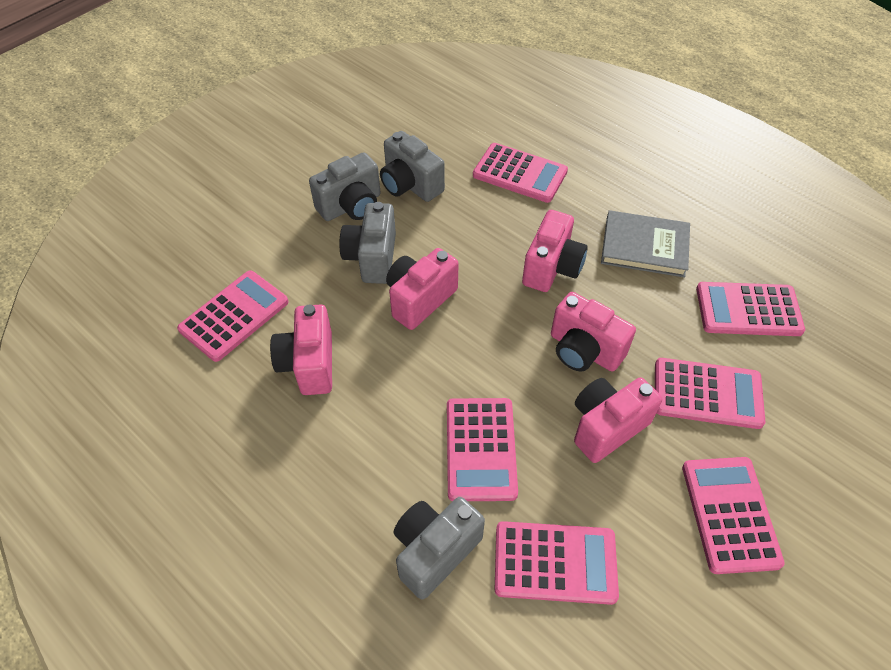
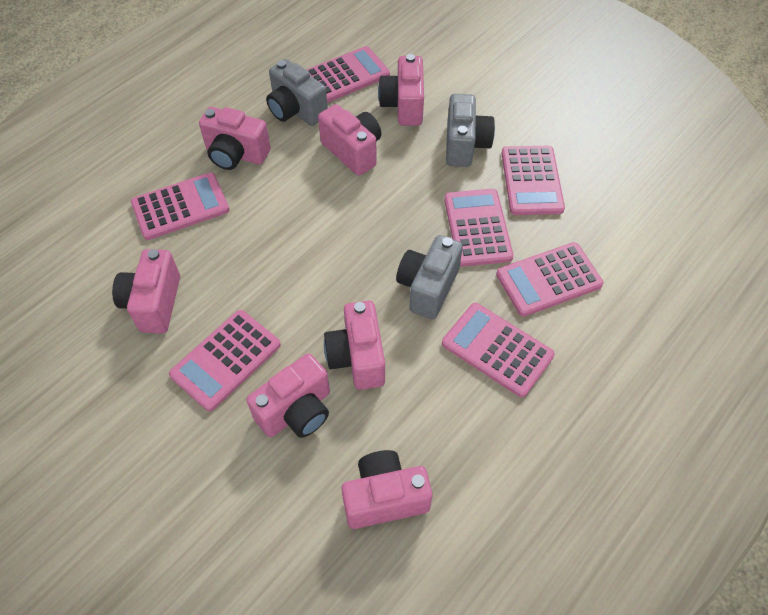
grey book: 1 -> 0
grey camera: 4 -> 3
pink camera: 5 -> 7

